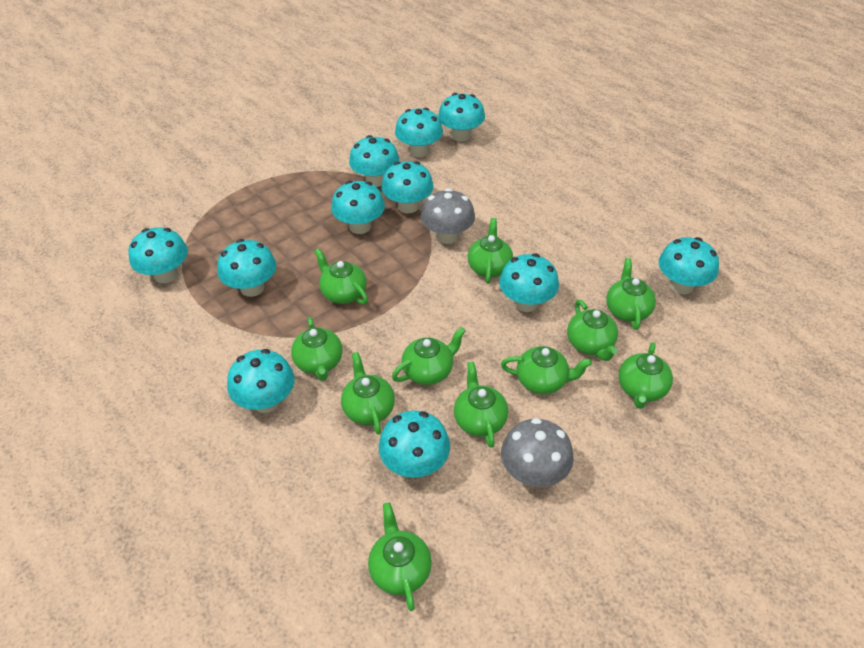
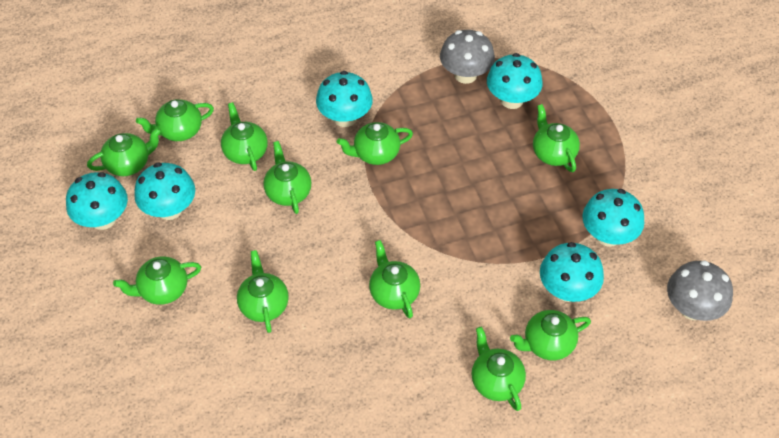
turquoise mushroom: 11 -> 6

